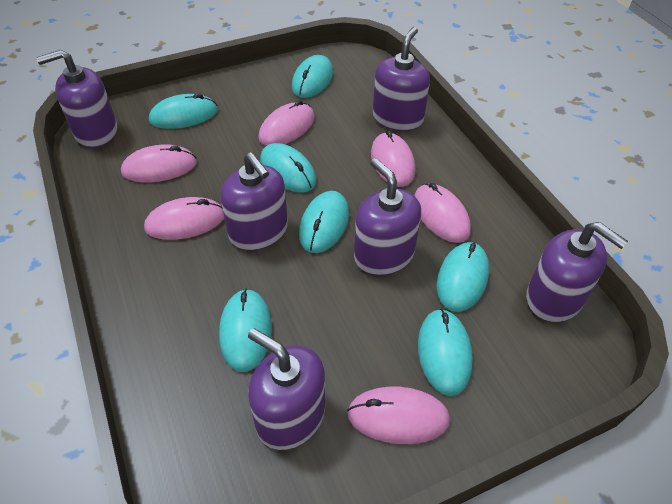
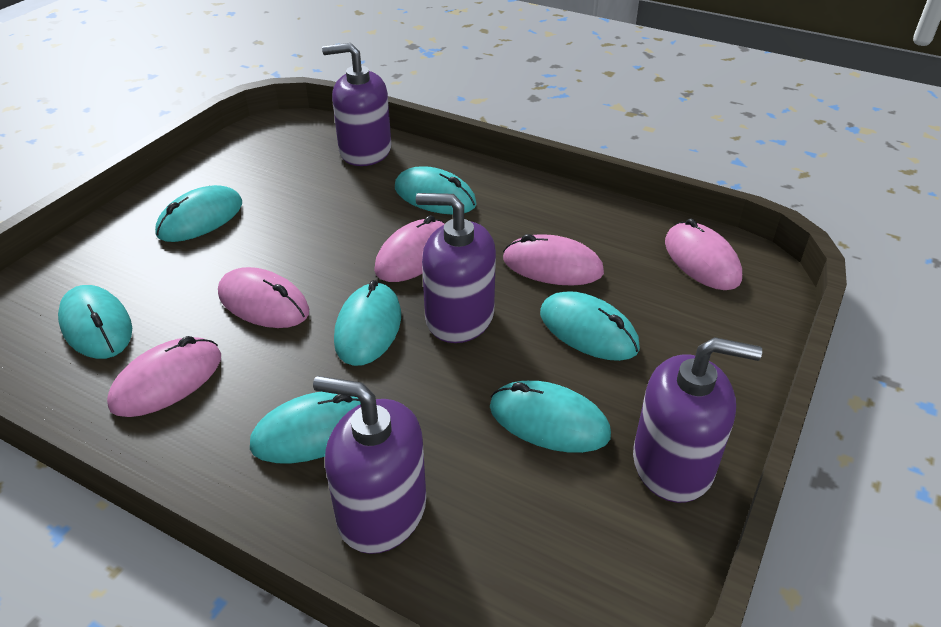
pink mouse: 6 -> 5
purple soap dispenser: 6 -> 4

